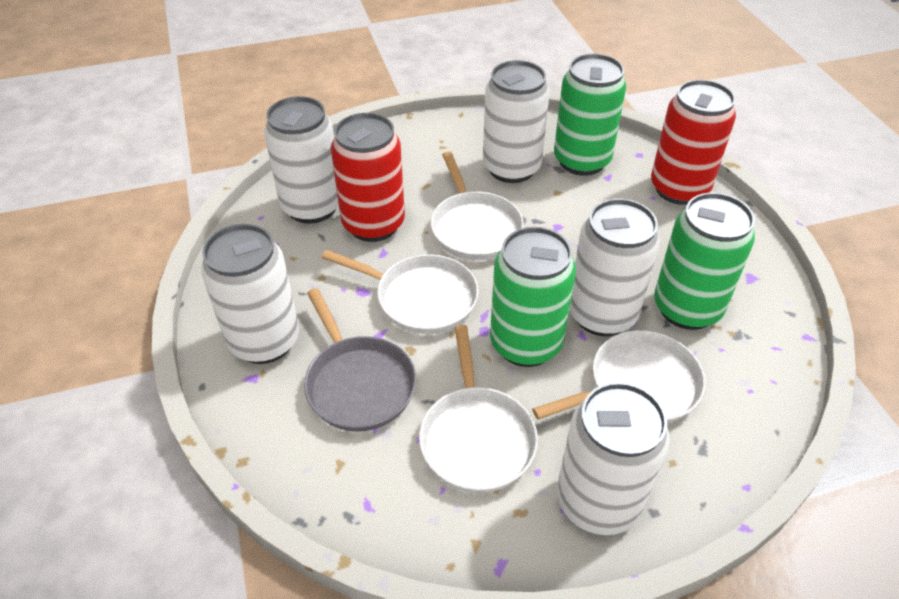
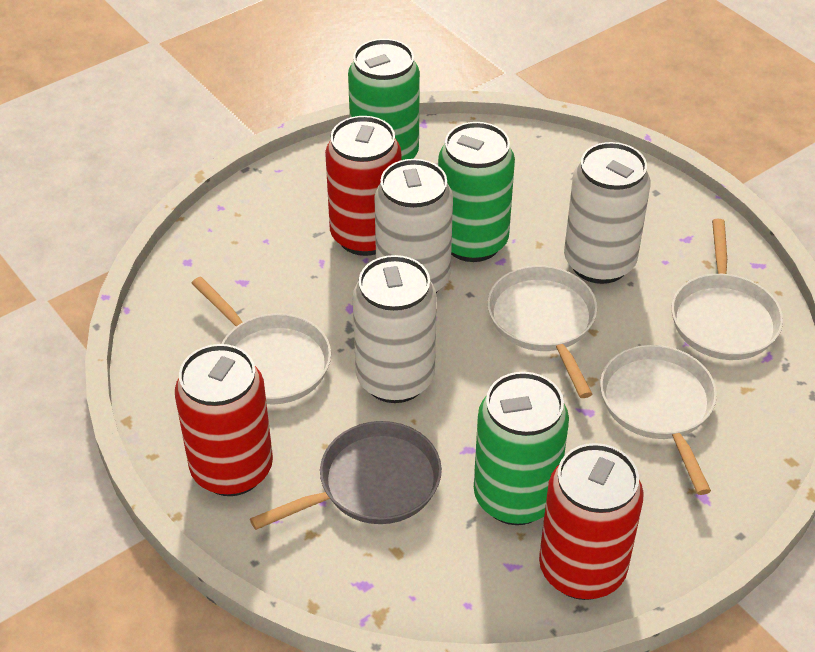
red can: 2 -> 3
white can: 5 -> 3

